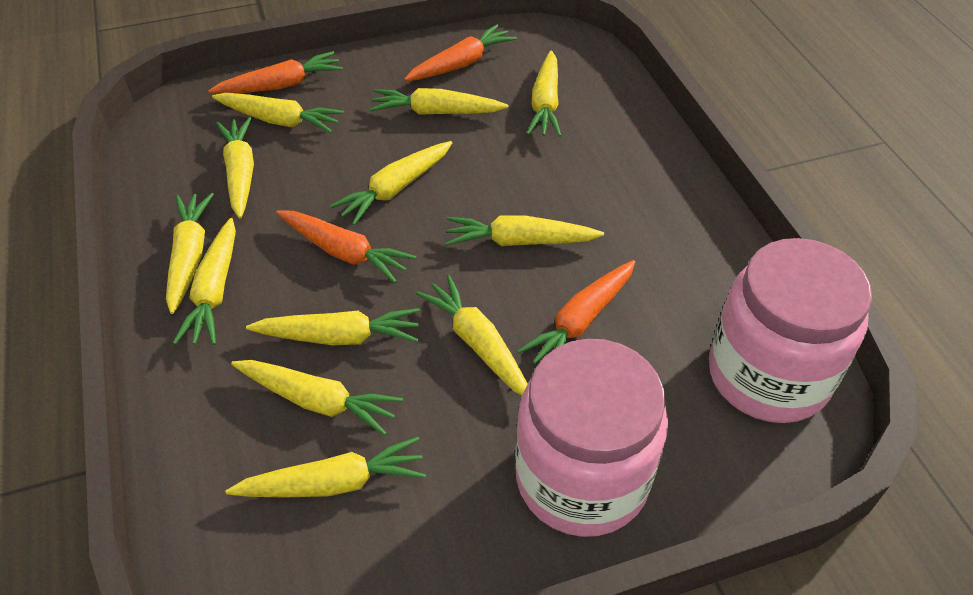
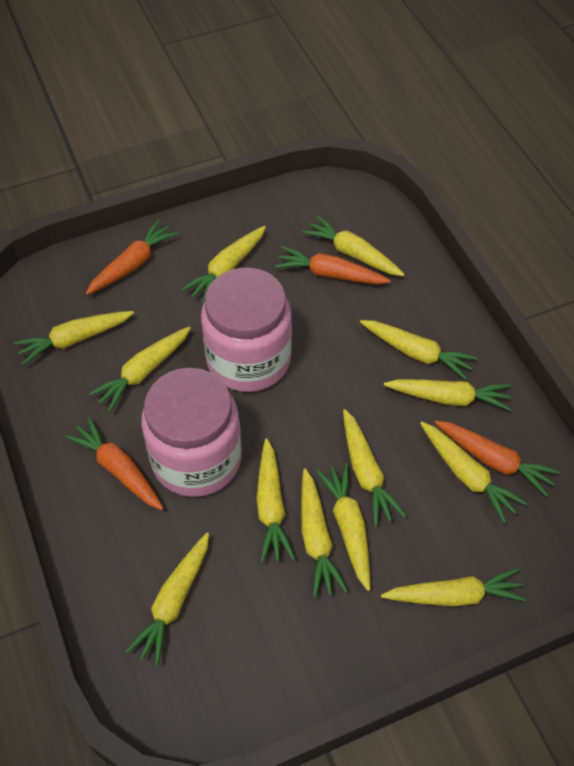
yellow carrot: 12 -> 13

